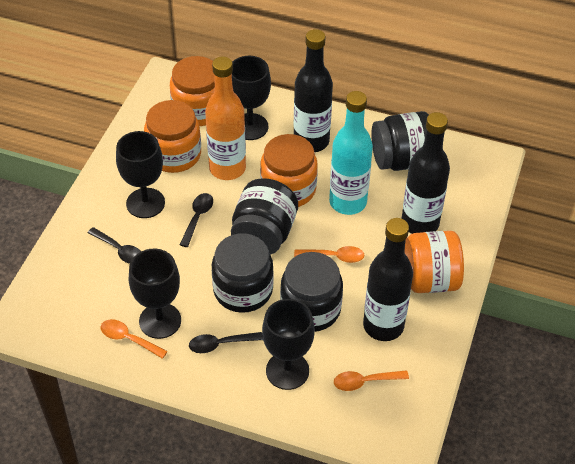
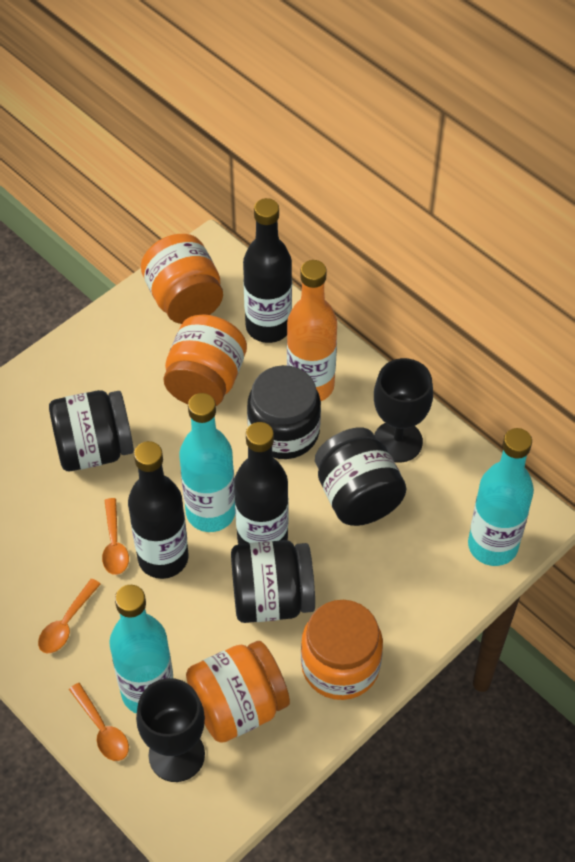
black goblet: 4 -> 2
black spoon: 3 -> 0
turquoise bottle: 1 -> 3

